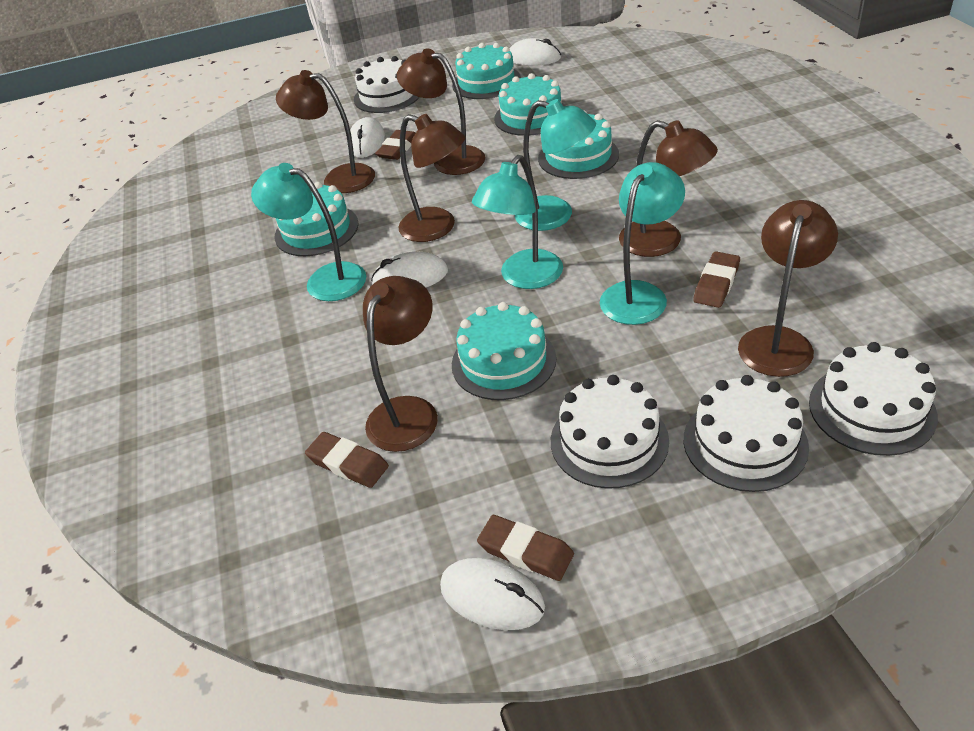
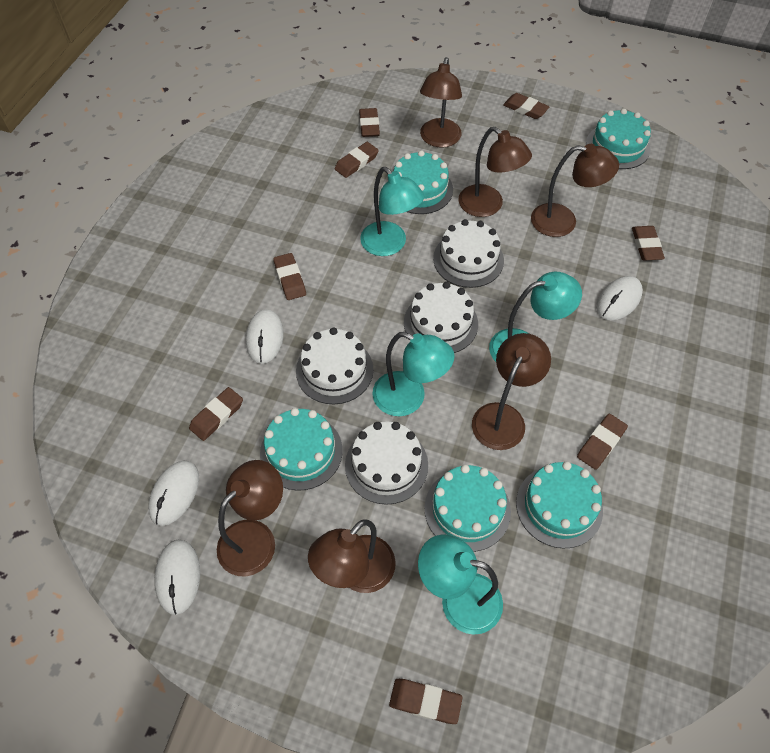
brown eraser: 4 -> 8

